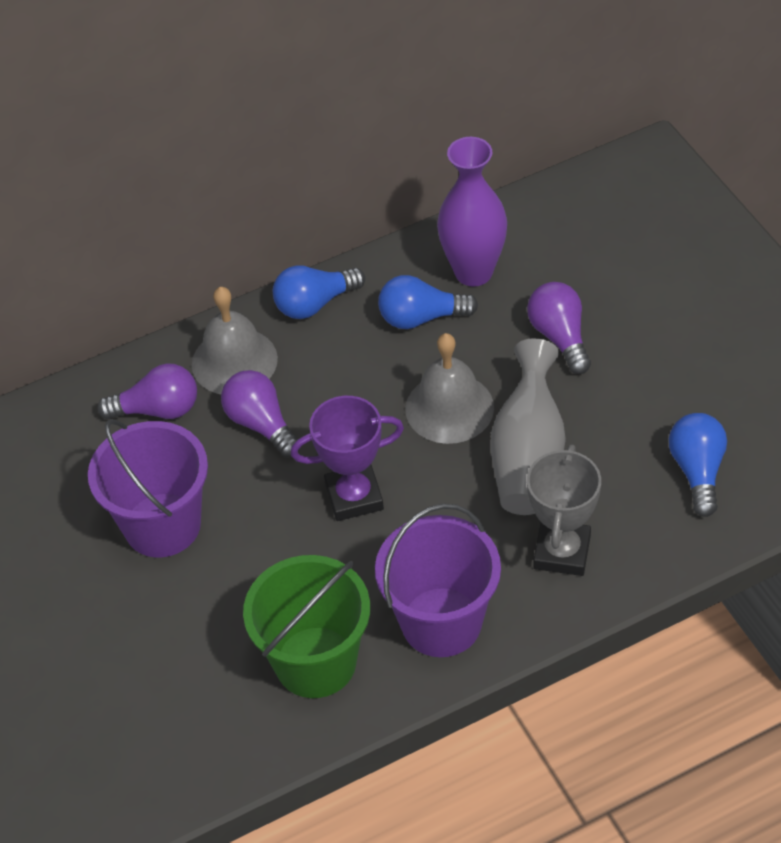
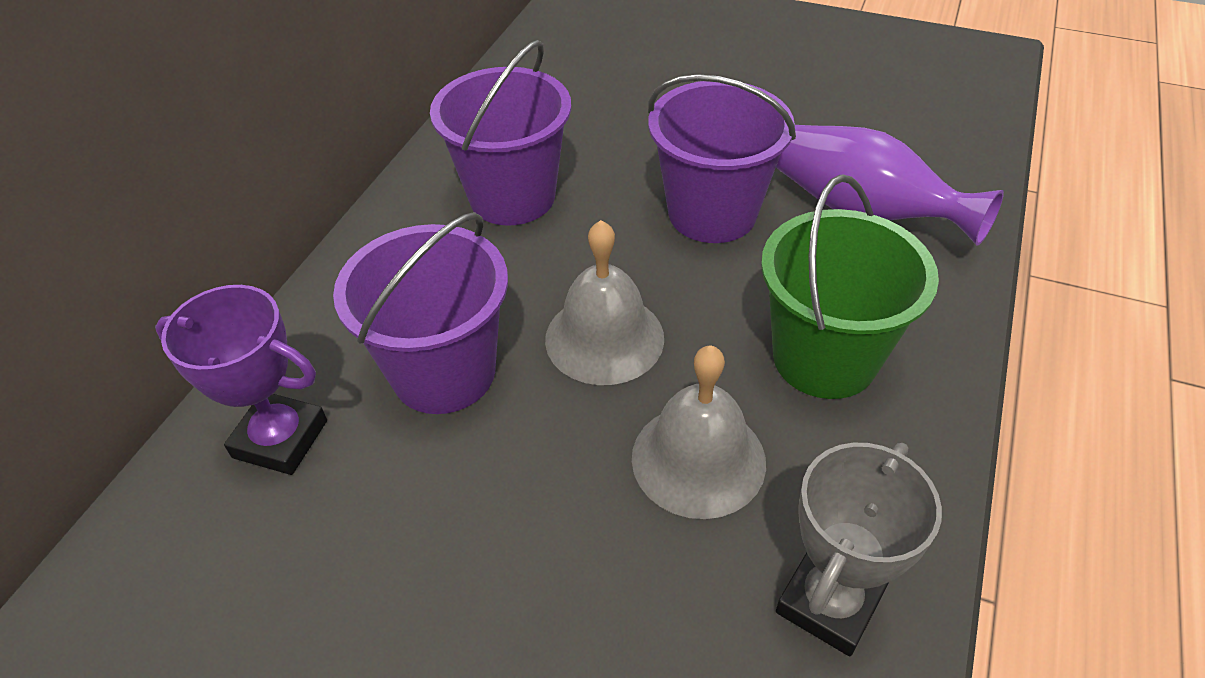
blue light bulb: 3 -> 0
grey vase: 1 -> 0
purple bucket: 2 -> 3
purple light bulb: 3 -> 0

